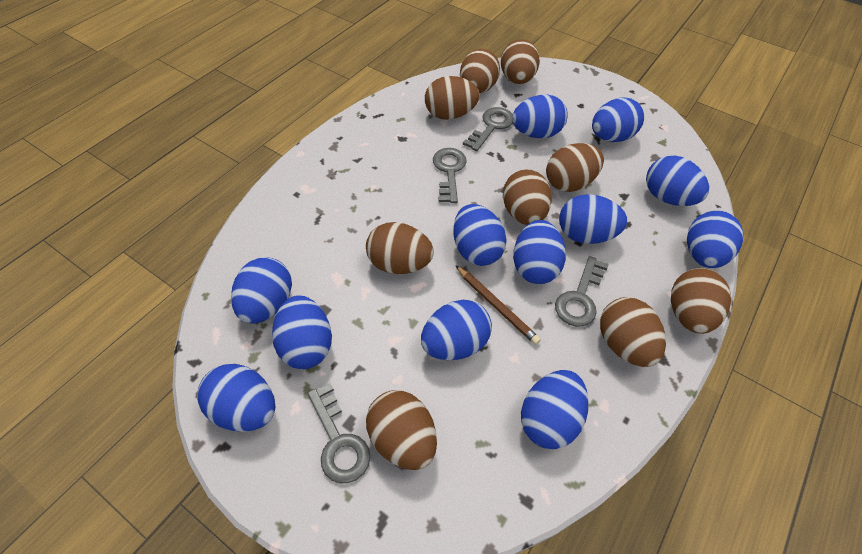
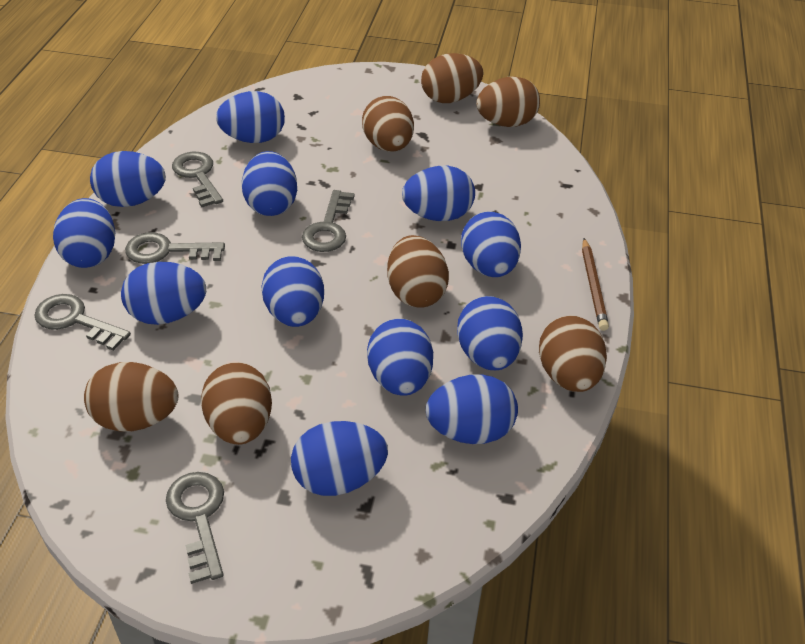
brown egg: 9 -> 7
grey key: 4 -> 5

